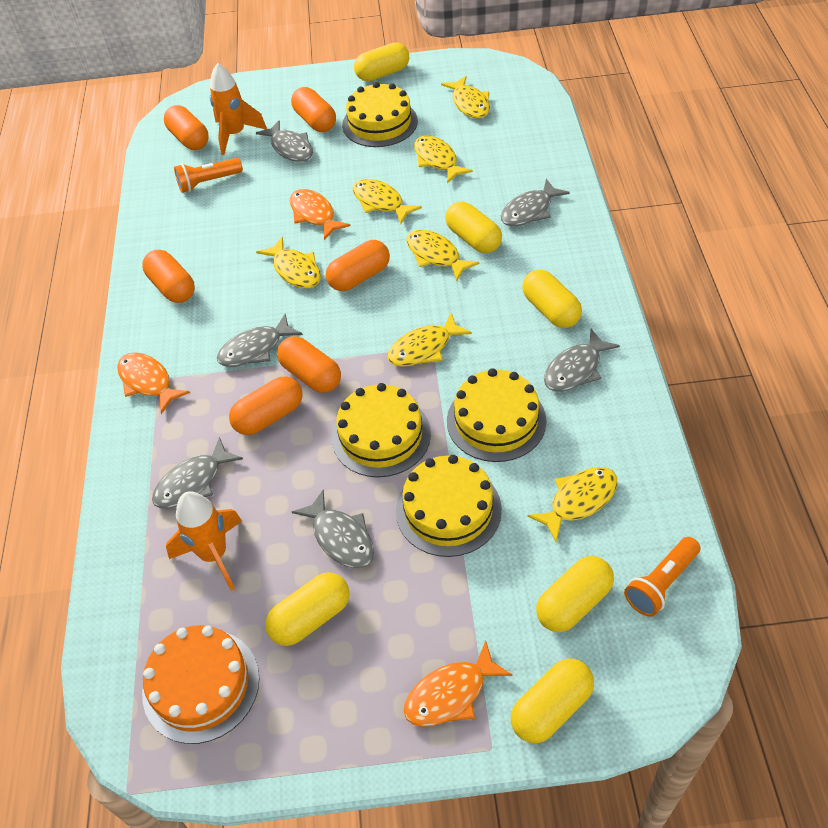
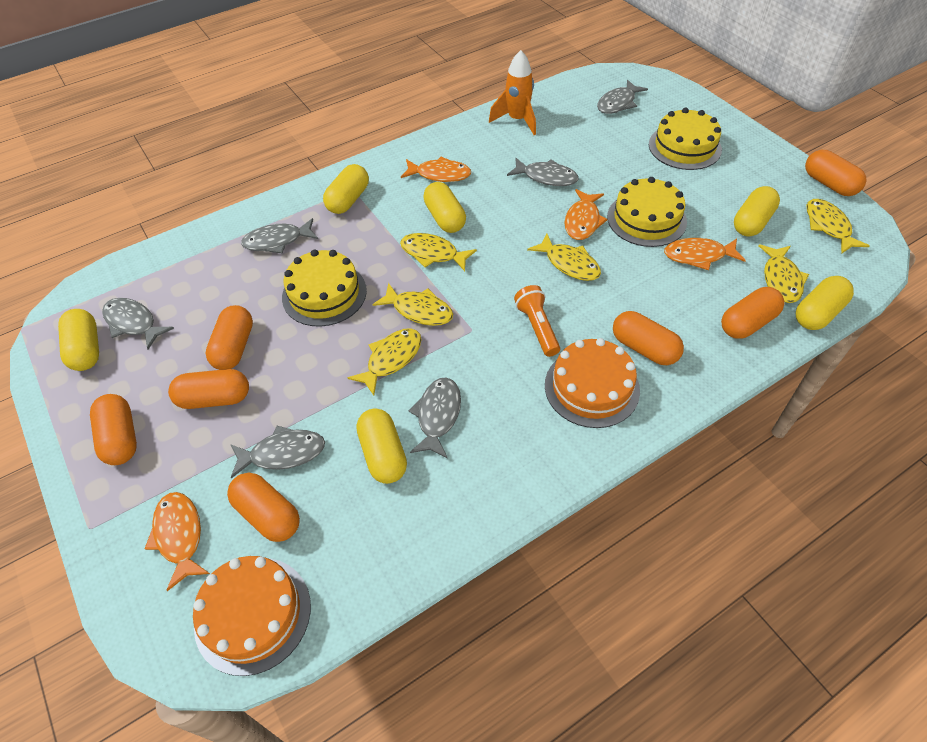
orange cake: 1 -> 2
orange capsule: 6 -> 7
orange fish: 3 -> 4
orange flashlight: 2 -> 1
orange rocket: 2 -> 1
yellow cake: 4 -> 3
yellow fish: 7 -> 6

